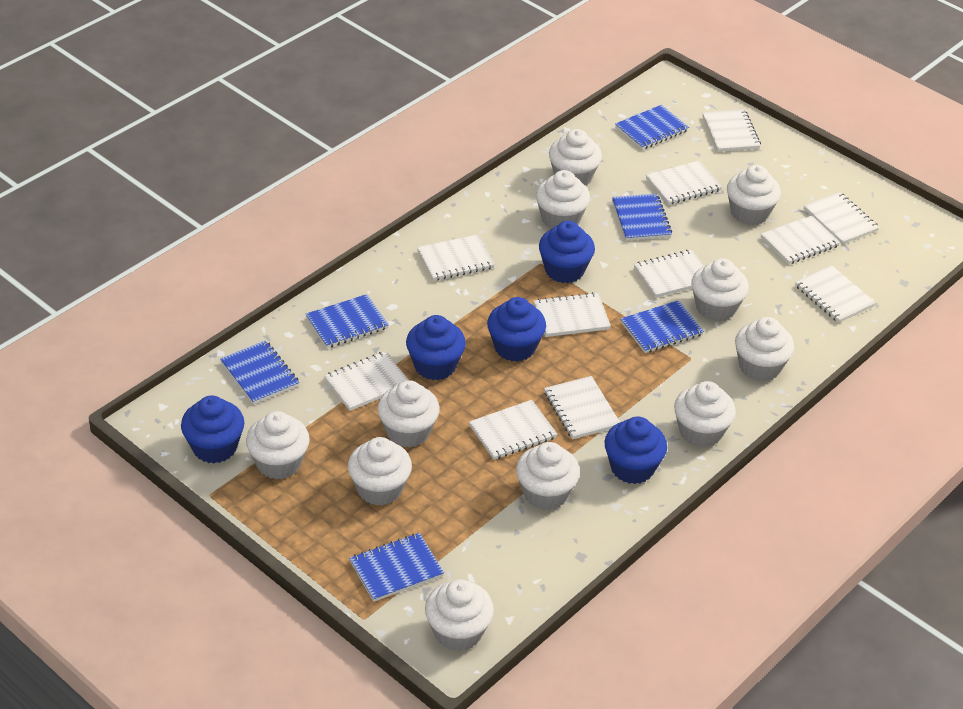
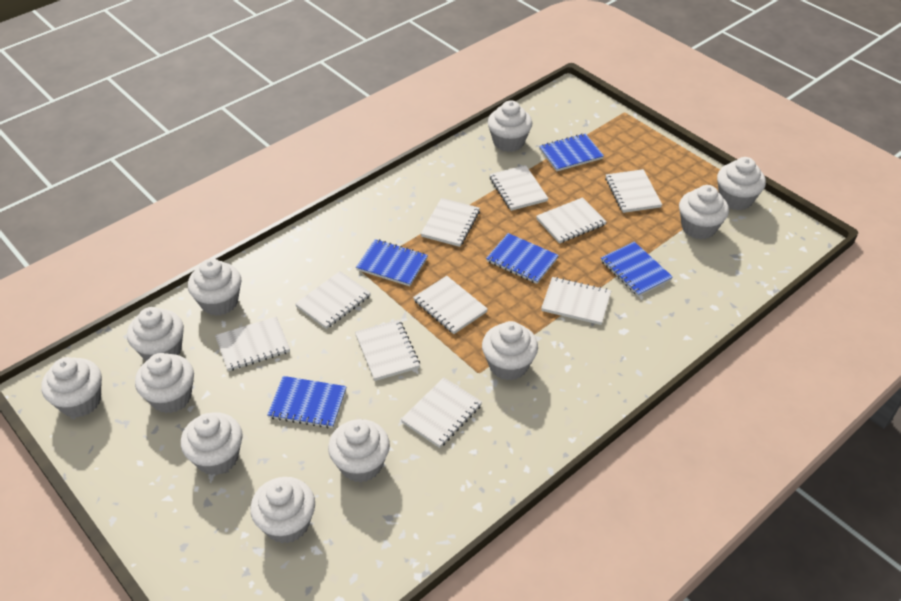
blue cupcake: 5 -> 0
blue notebook: 6 -> 5
white notebook: 11 -> 10

